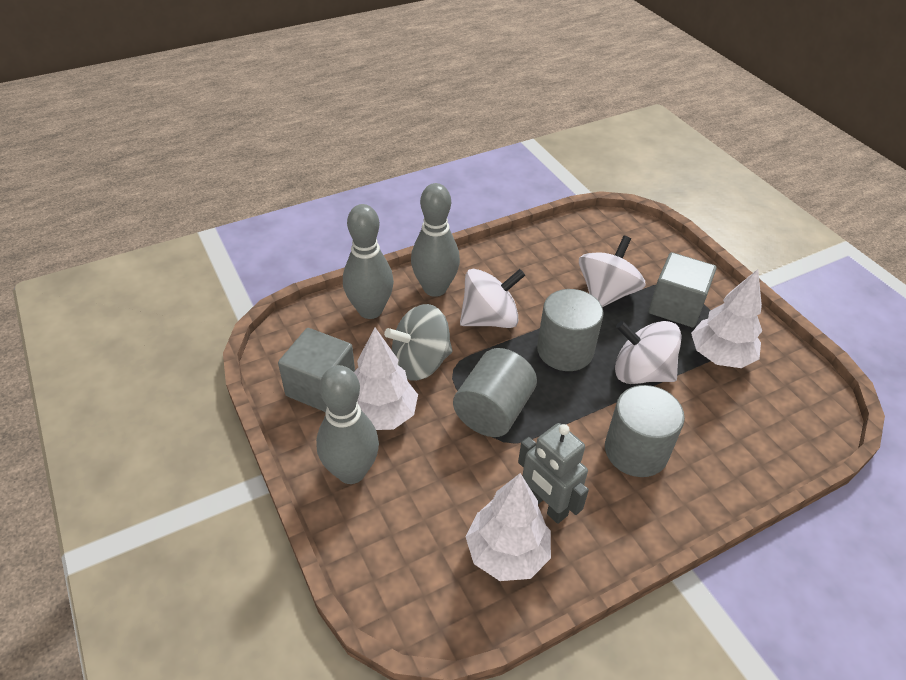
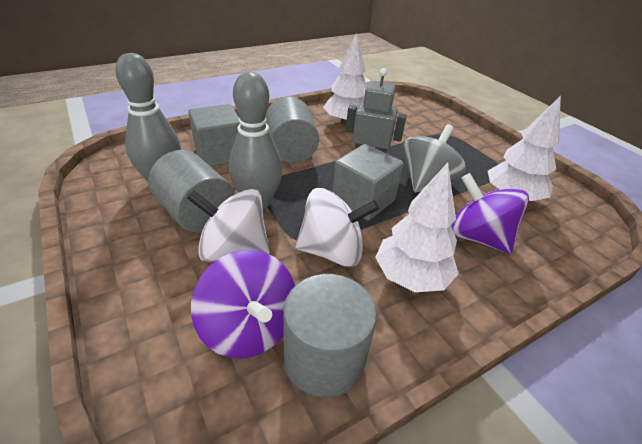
grey bowling pin: 3 -> 2
purple spinning top: 0 -> 2
white spinning top: 3 -> 2

